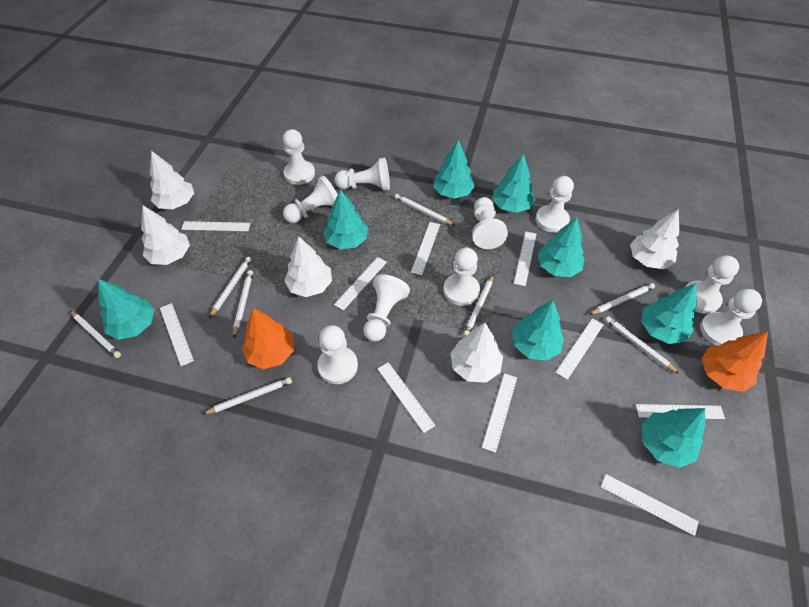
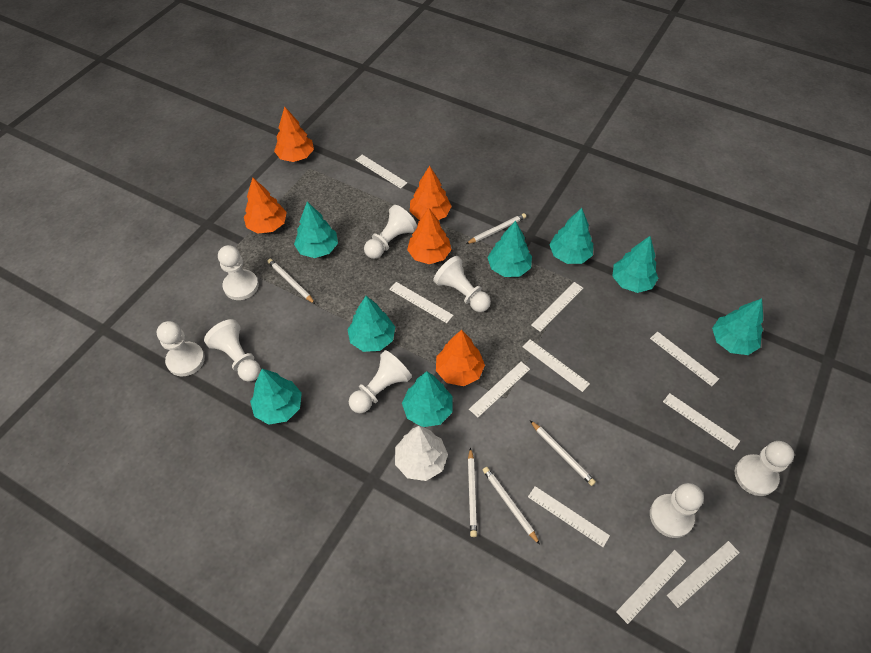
orange tree: 2 -> 5
white pawn: 10 -> 8
white pencil: 8 -> 5
white tree: 5 -> 1

